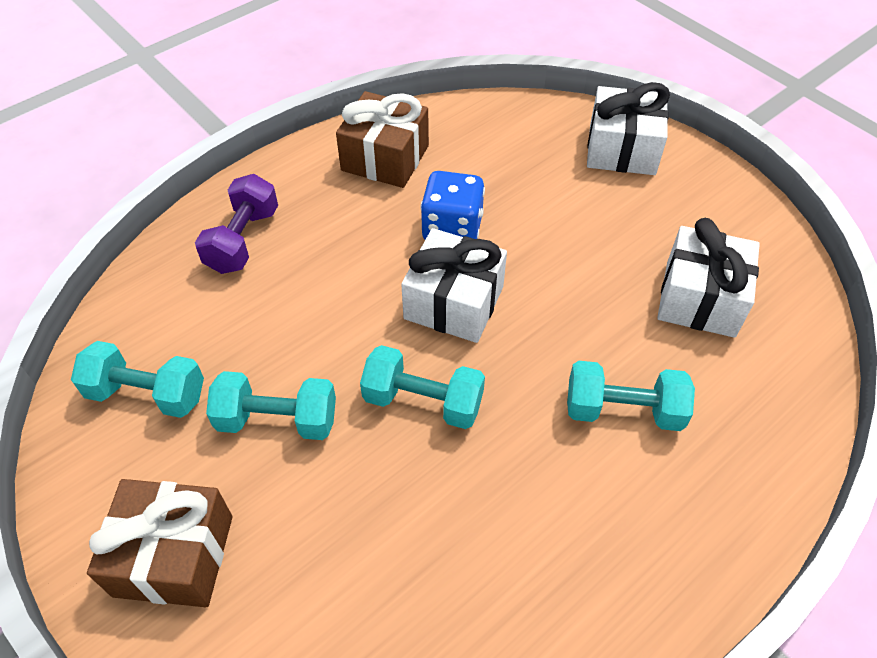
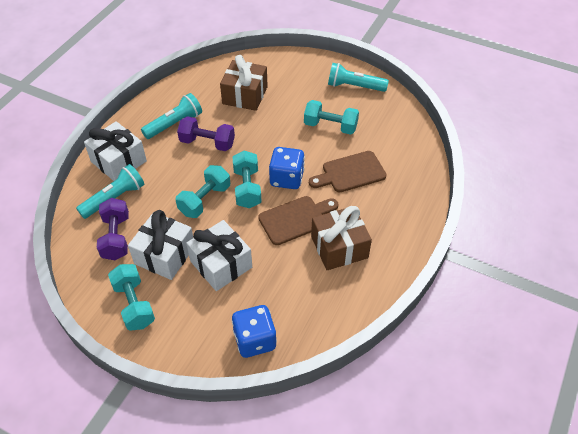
blue dice: 1 -> 2
brown cutting board: 0 -> 2
purple dumbbell: 1 -> 2
turquoise flashlight: 0 -> 3

